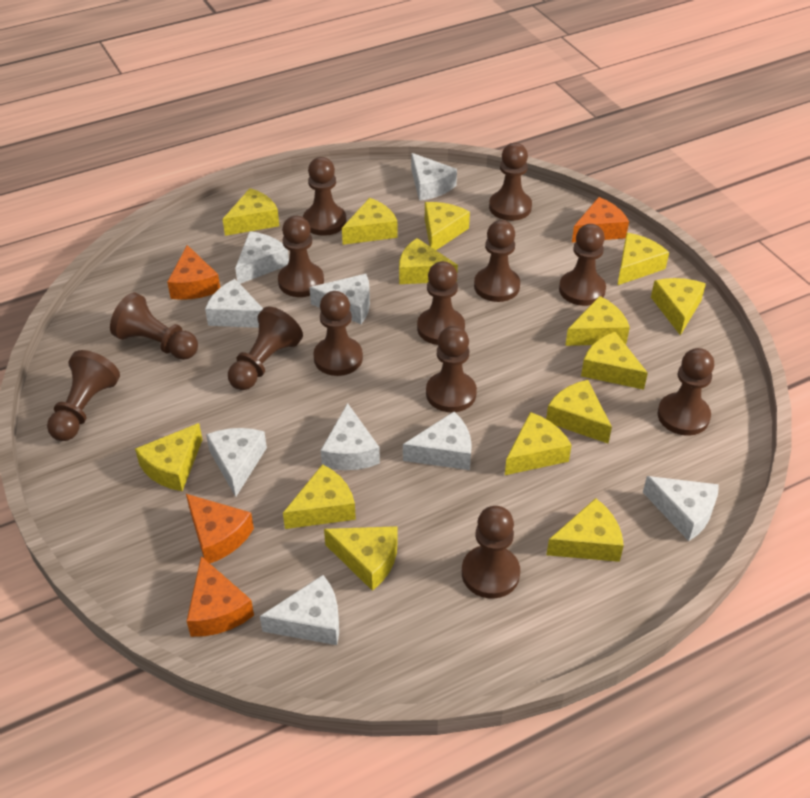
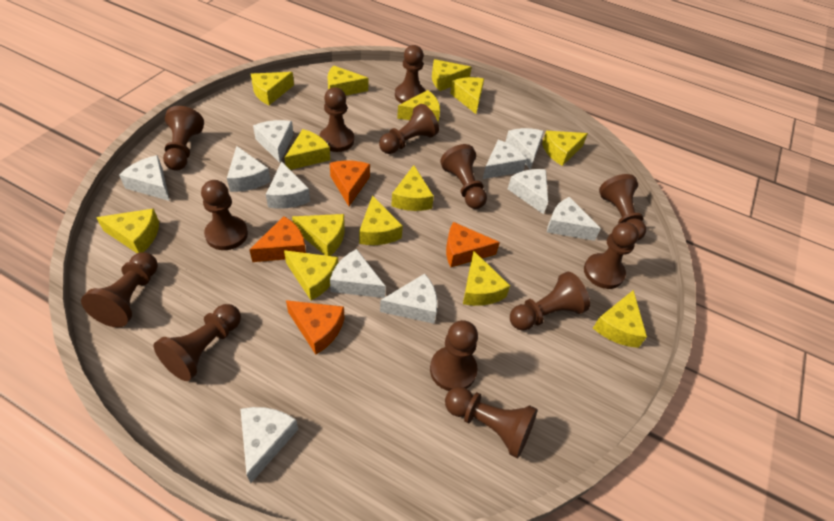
white cheese: 9 -> 11

